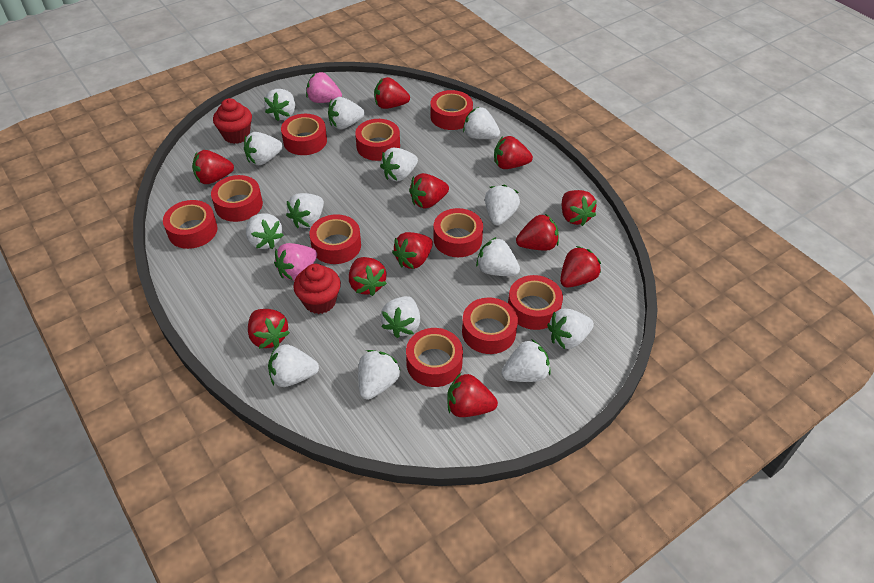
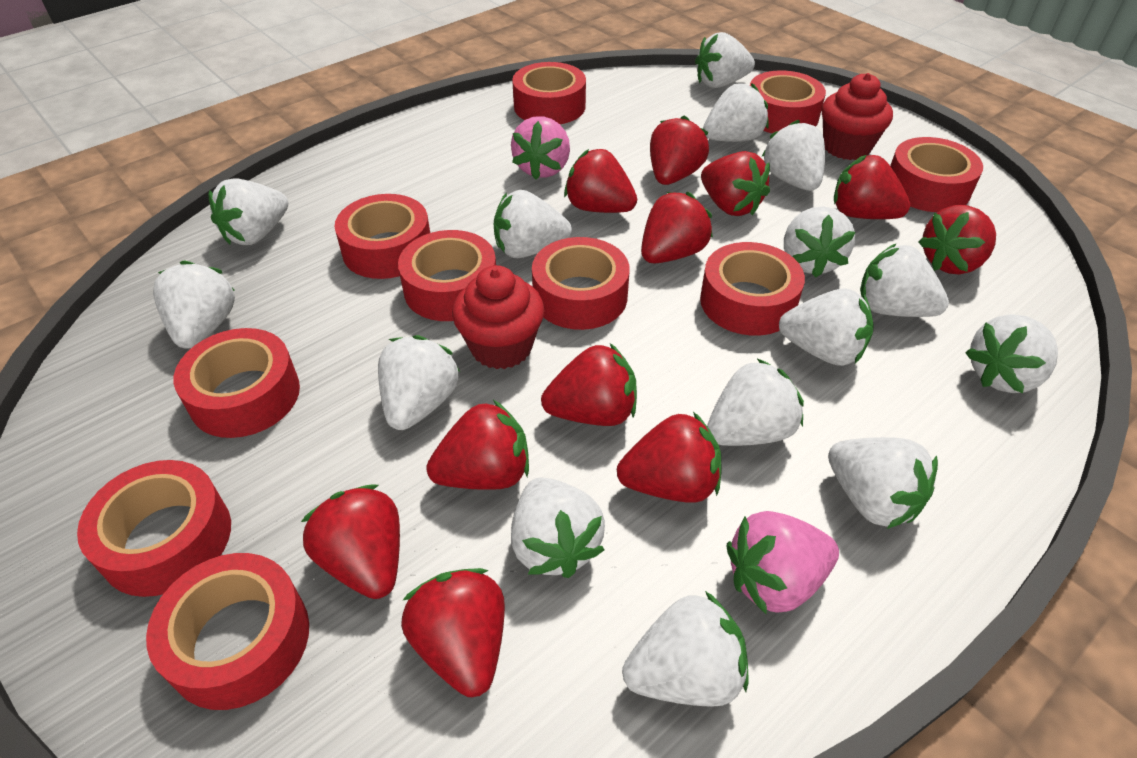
white strawberry: 14 -> 15

